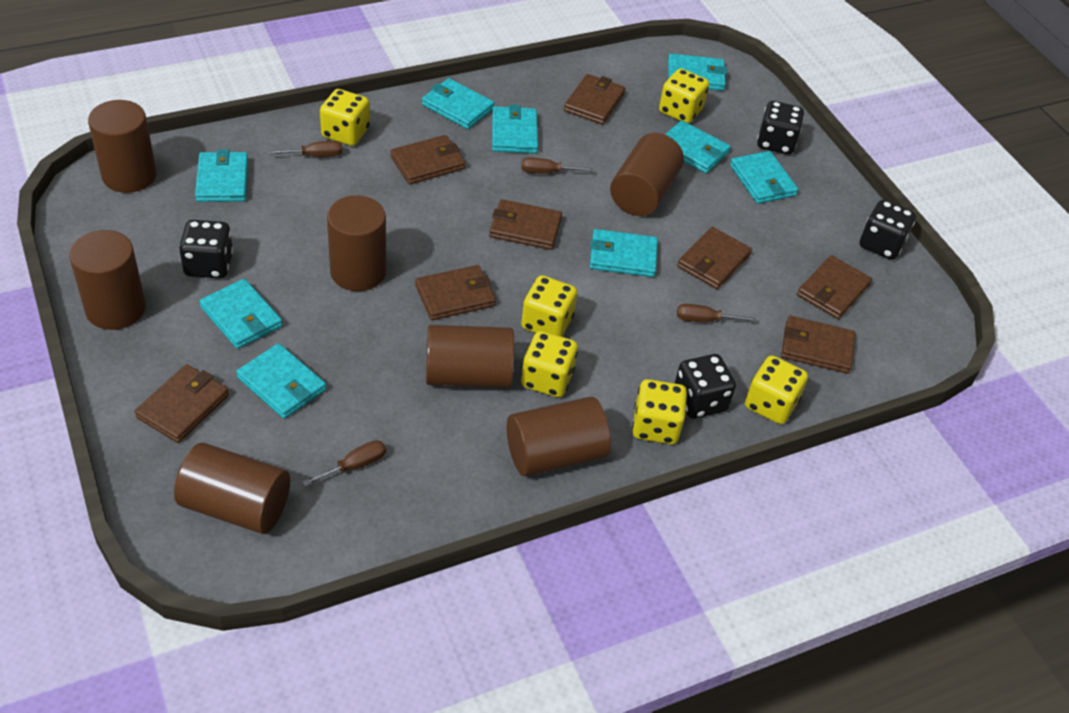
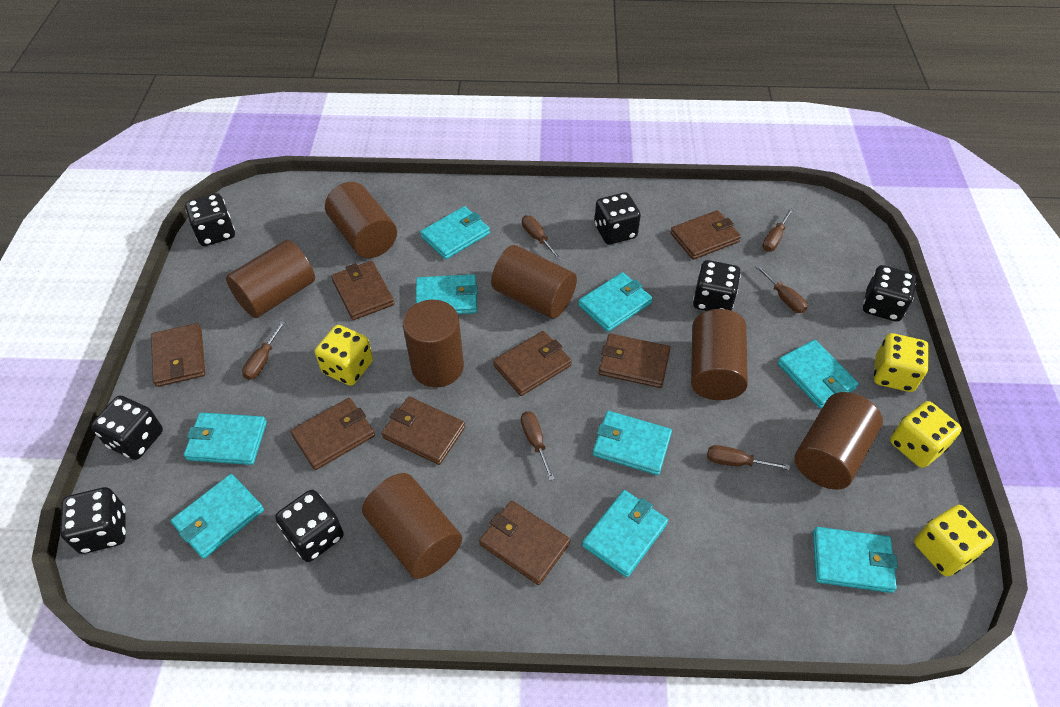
black dice: 4 -> 7
brown screwdriver: 4 -> 6
yellow dice: 6 -> 4

